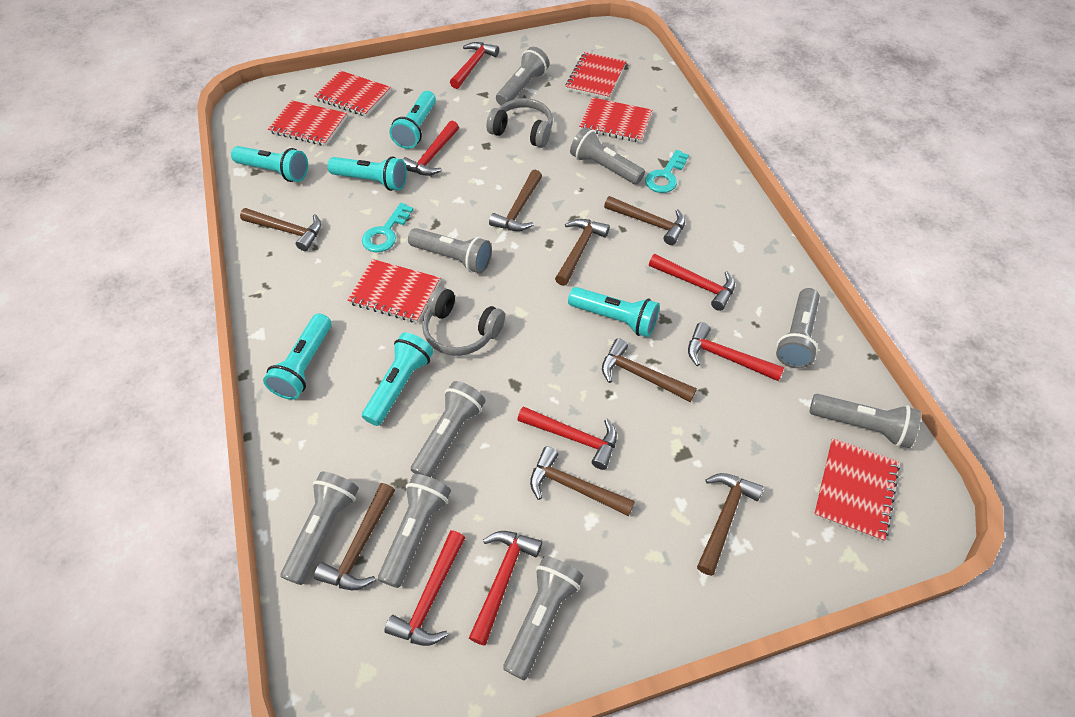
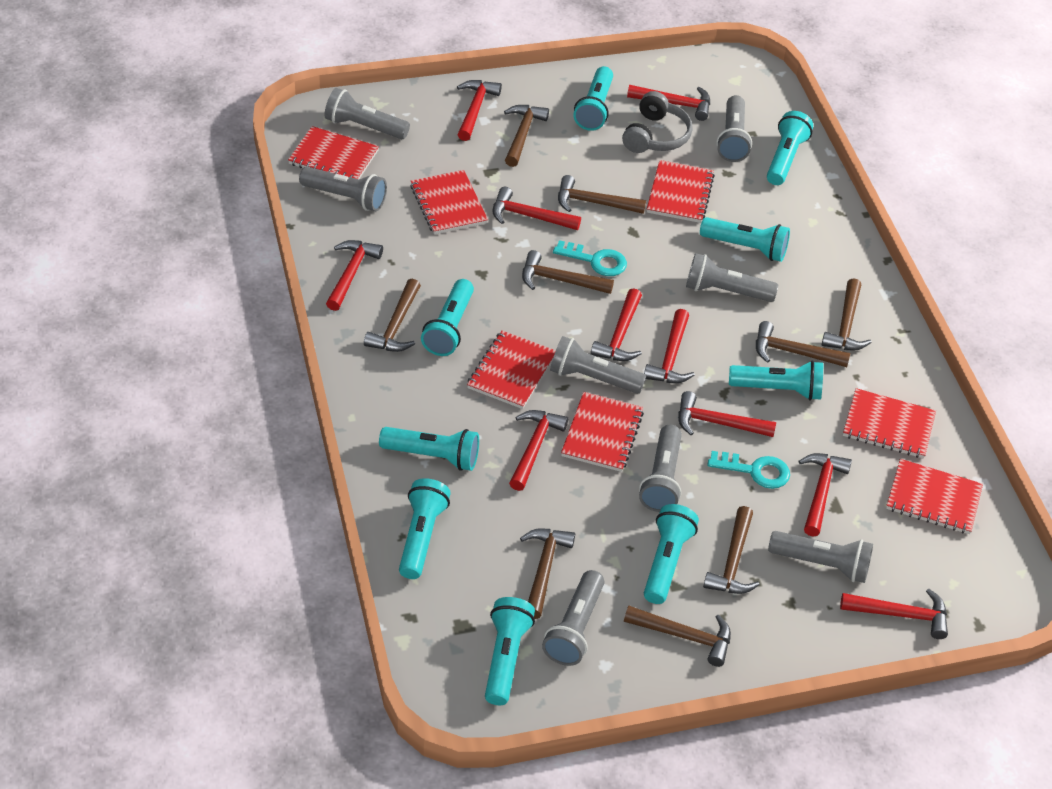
brown hammer: 8 -> 9
grey flashlight: 9 -> 8
grey headphones: 2 -> 1
red hammer: 7 -> 10
red notebook: 6 -> 7
turquoise flashlight: 6 -> 9

